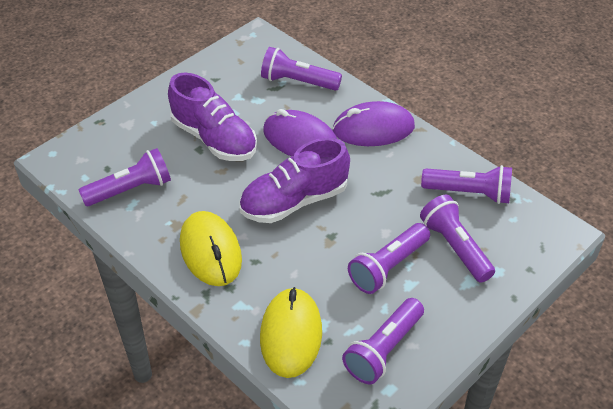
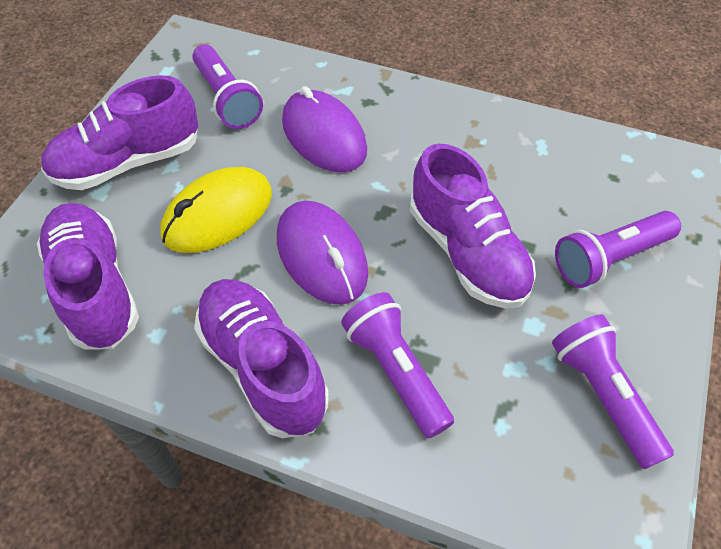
purple flashlight: 6 -> 4
purple shoe: 2 -> 4
yellow mouse: 2 -> 1

